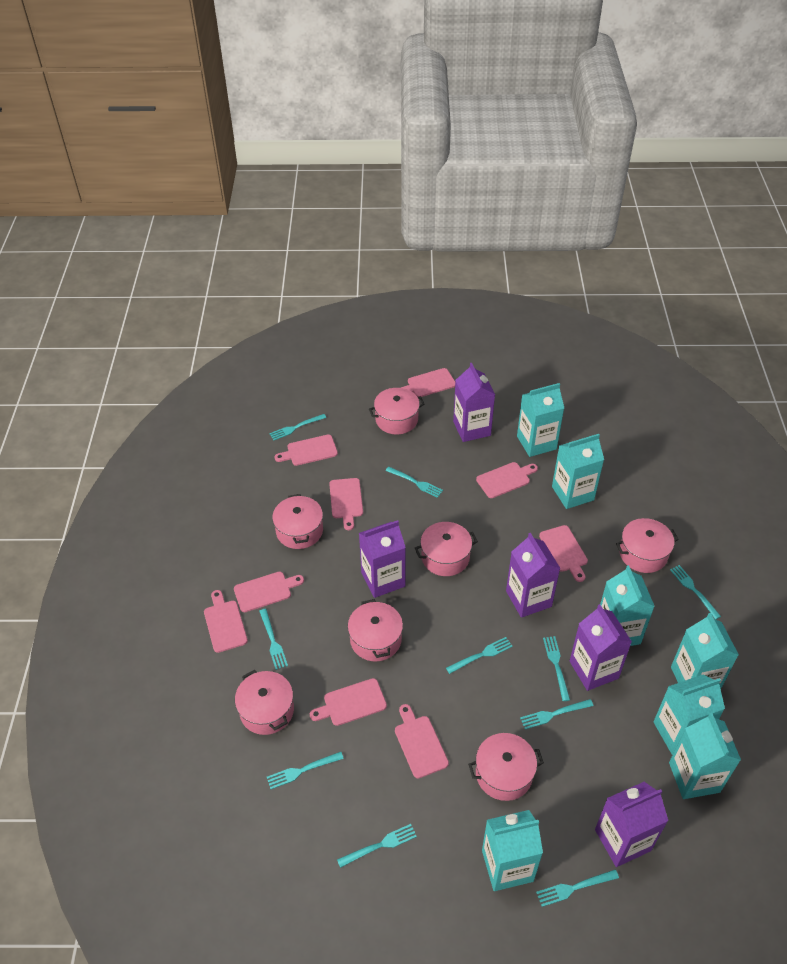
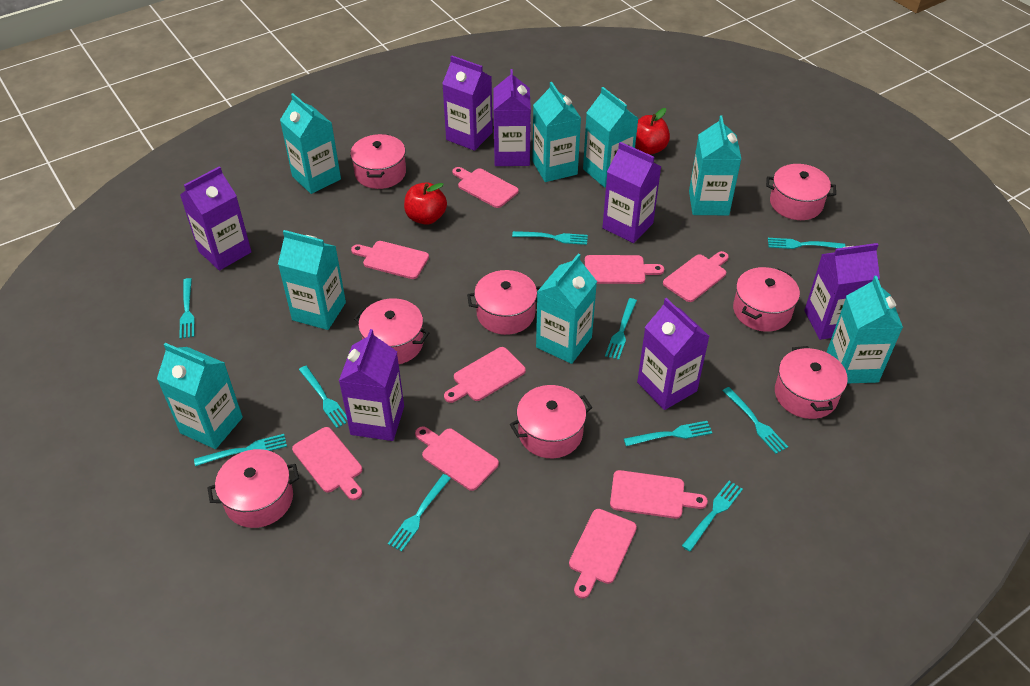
pink pot: 7 -> 8
purple carton: 5 -> 7
red apple: 0 -> 2
turquoise carton: 7 -> 8

